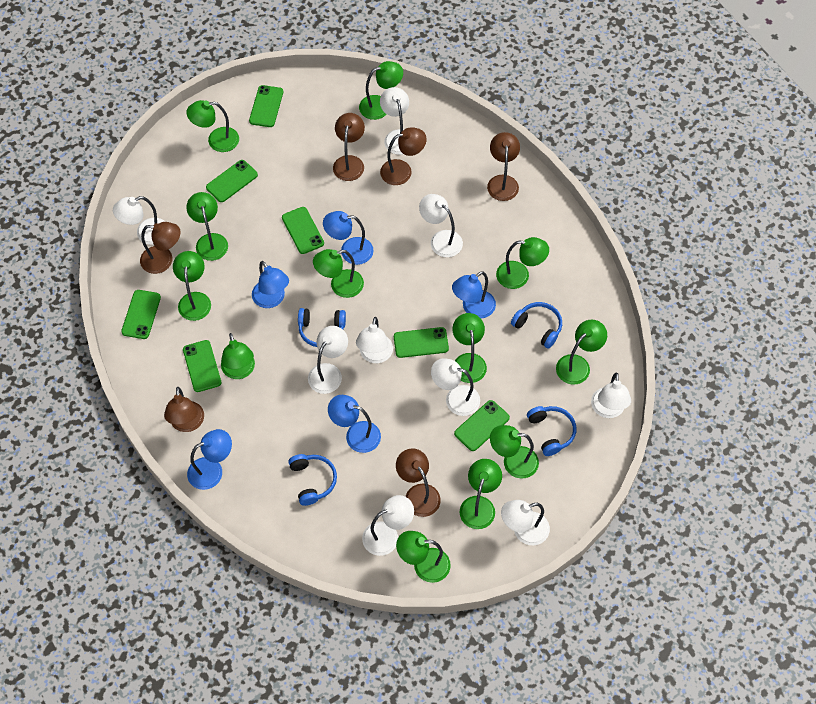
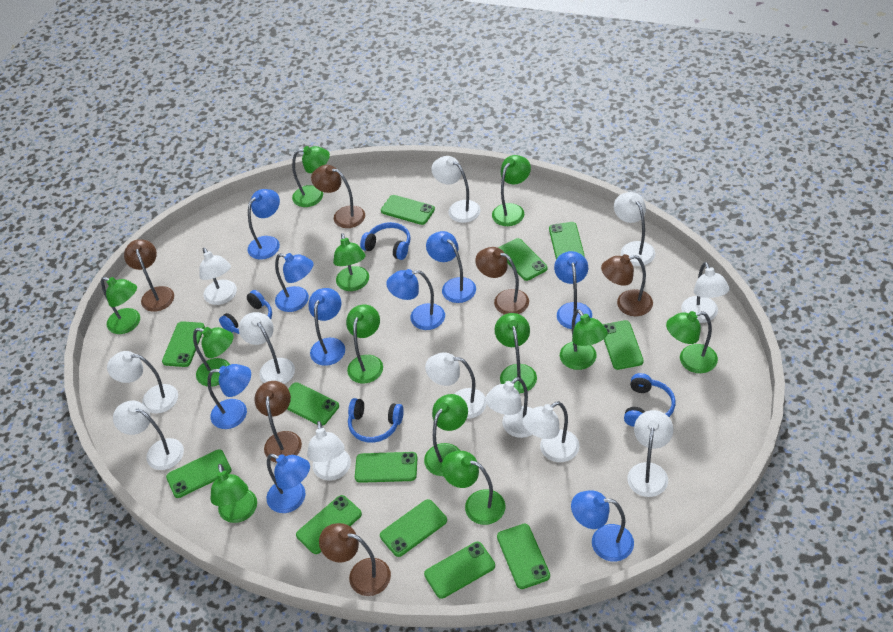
blue lamp: 5 -> 9
green phone: 7 -> 12
white lamp: 9 -> 12

